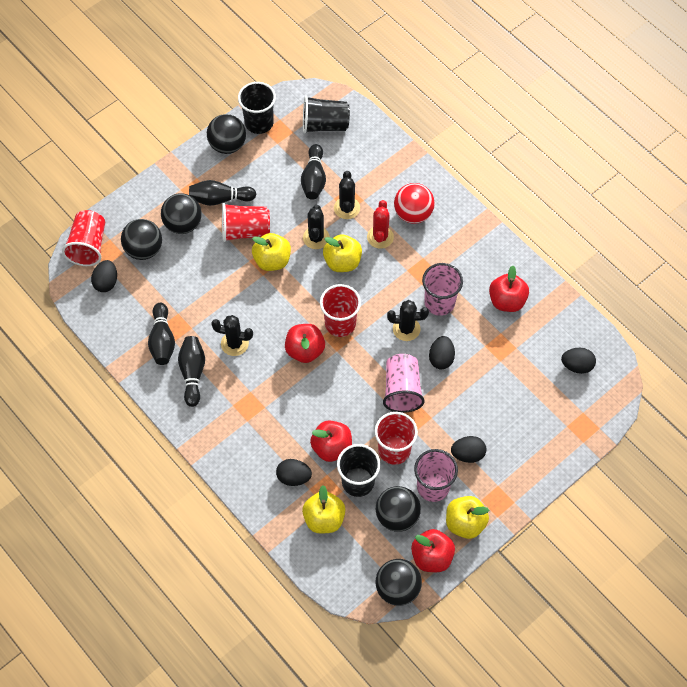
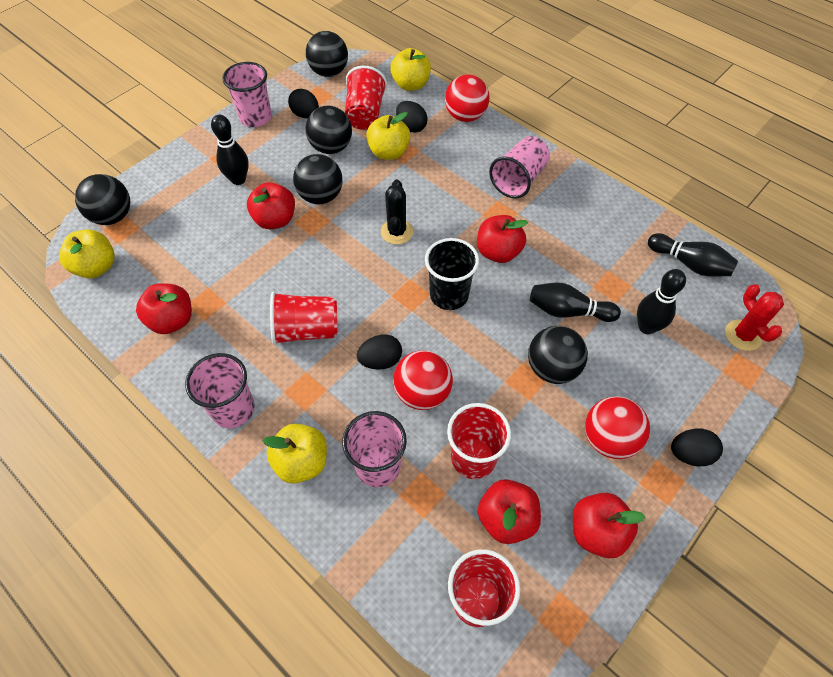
black cactus: 4 -> 1
black cup: 3 -> 1
black egg: 5 -> 4
pink cup: 3 -> 4
red apple: 4 -> 5
red ball: 1 -> 3

